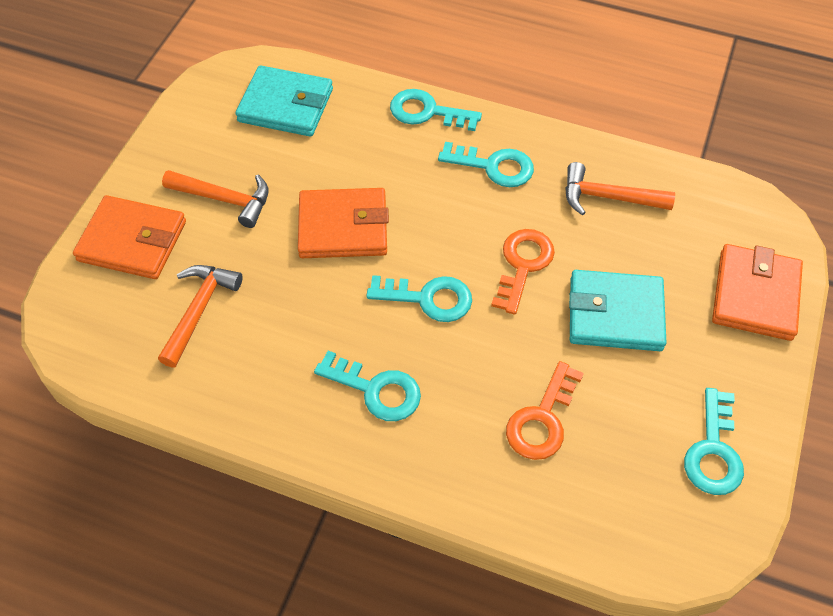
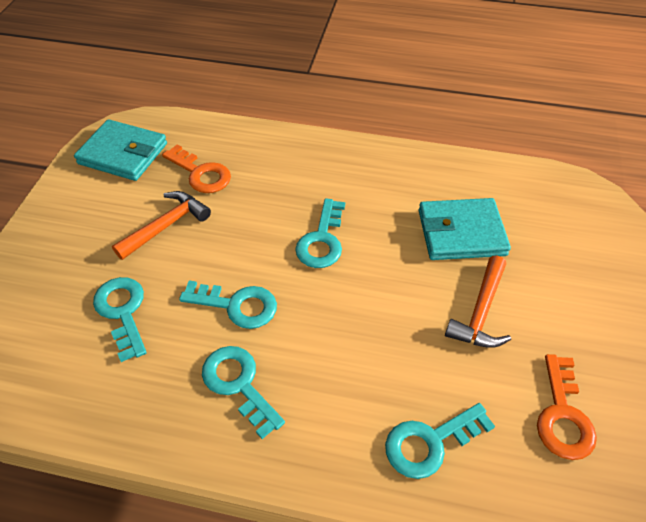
orange hammer: 3 -> 2
orange wallet: 3 -> 0

